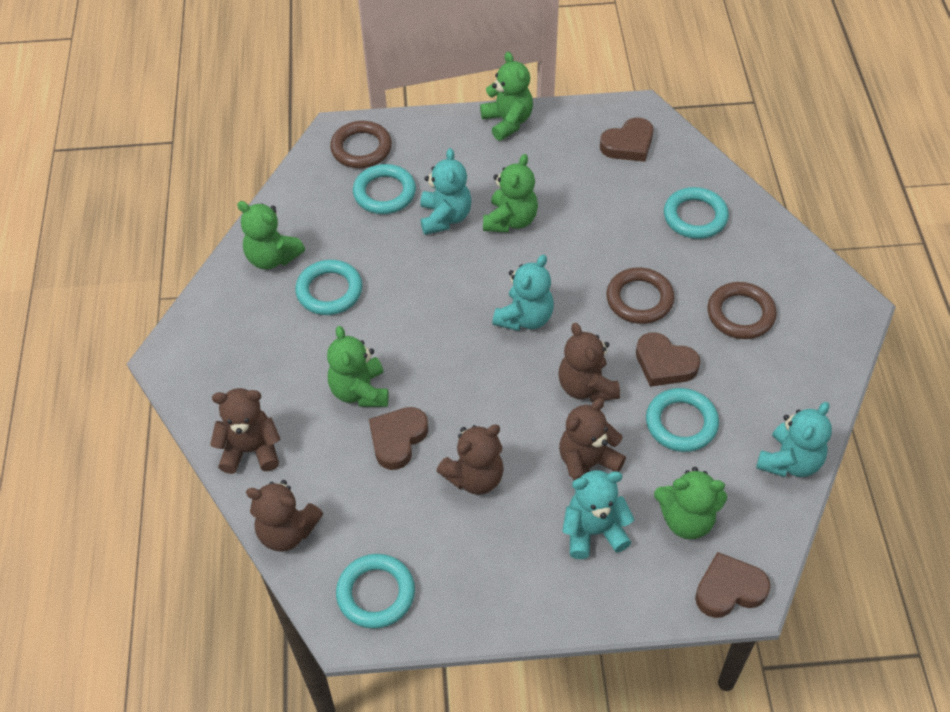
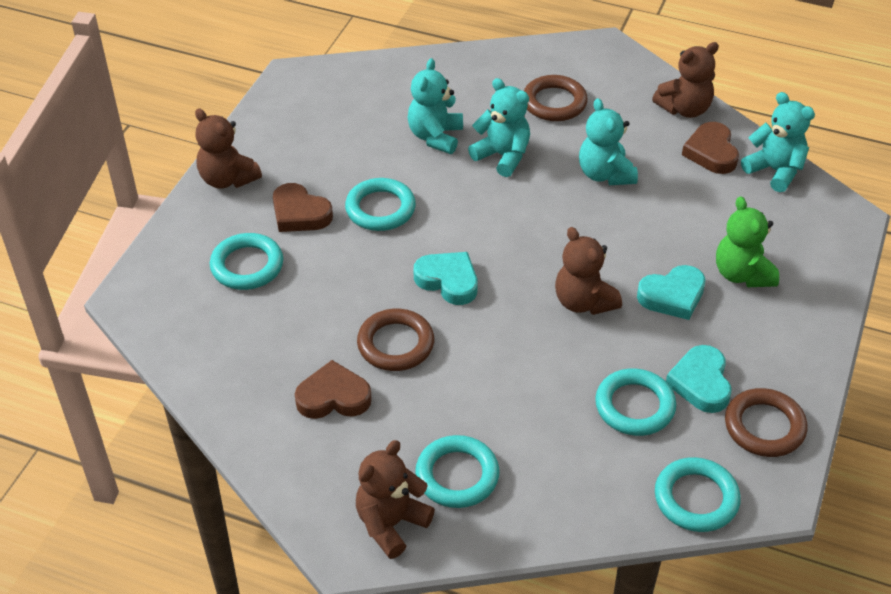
brown heart: 4 -> 3
brown teddy bear: 5 -> 4
green teddy bear: 5 -> 1
turquoise heart: 0 -> 3

